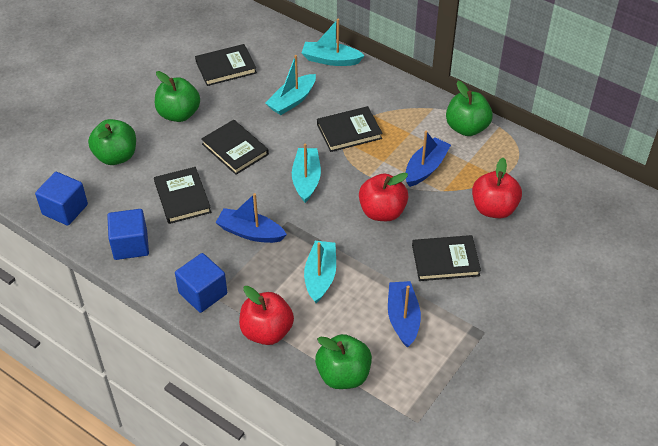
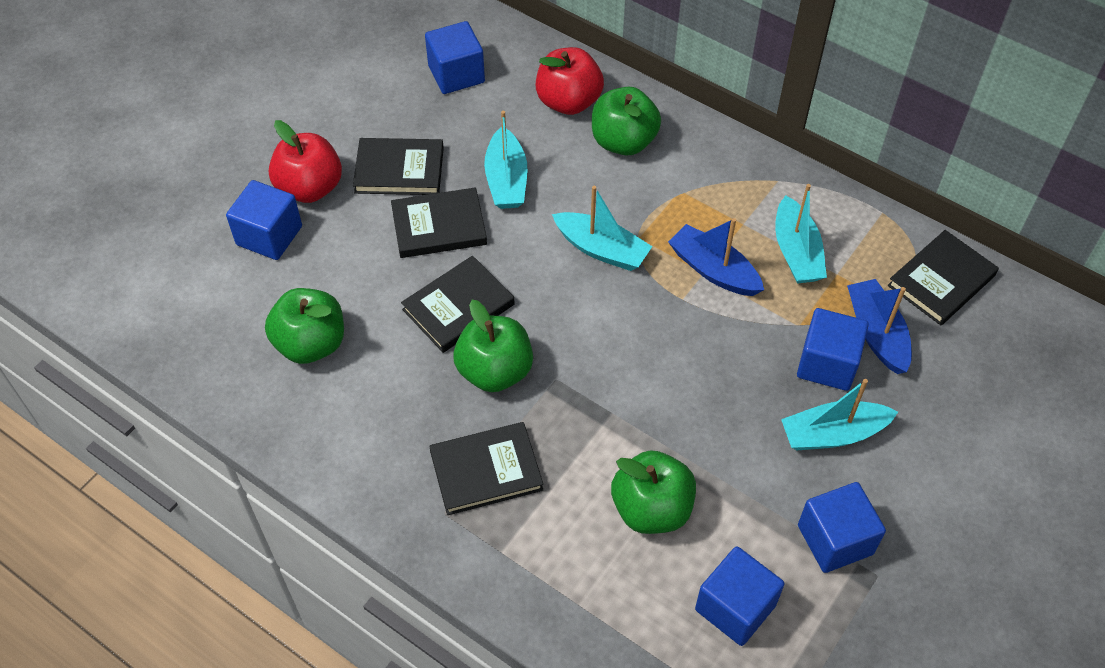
blue boat: 3 -> 2
blue cube: 3 -> 5
red apple: 3 -> 2

